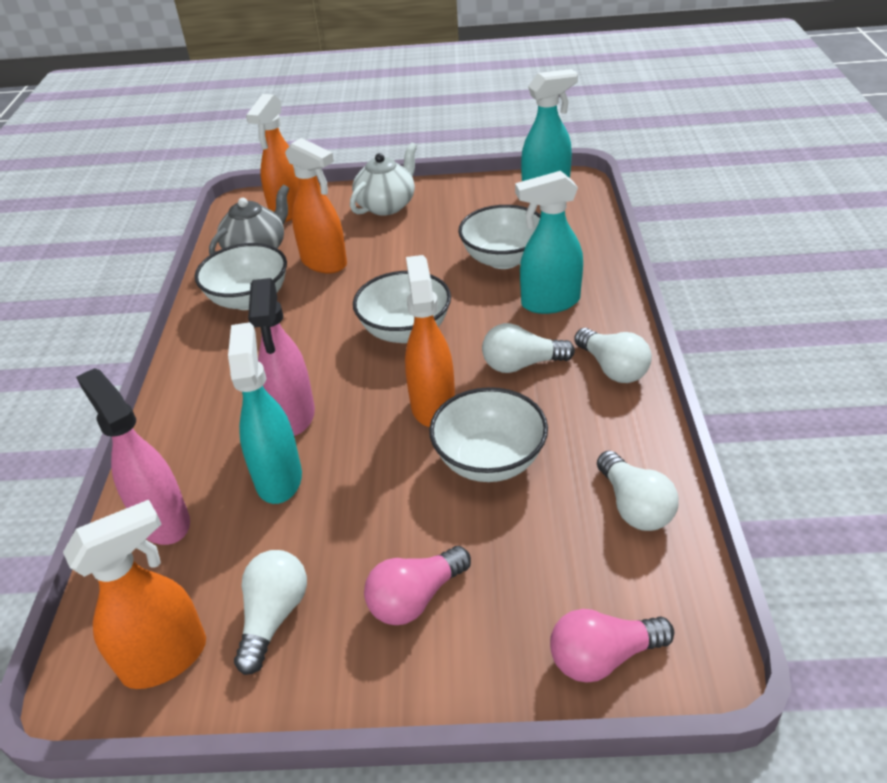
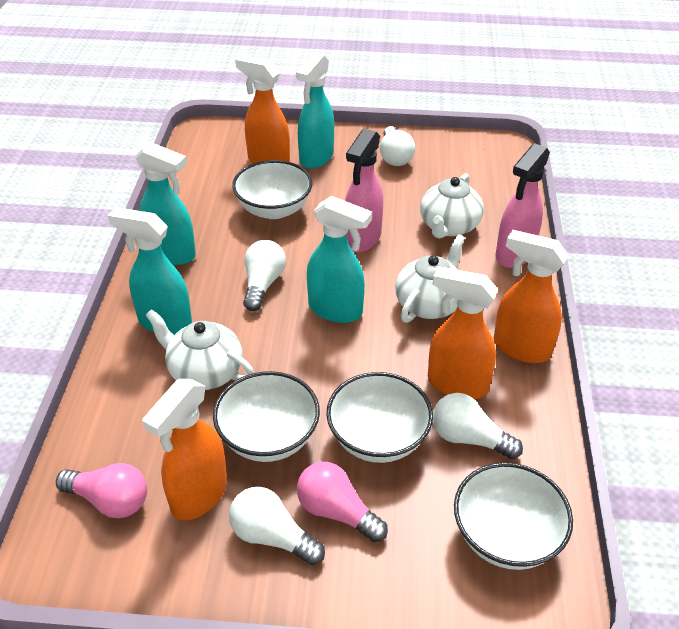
grey teapot: 1 -> 0
turquoise spray bottle: 3 -> 4
white teapot: 1 -> 3

